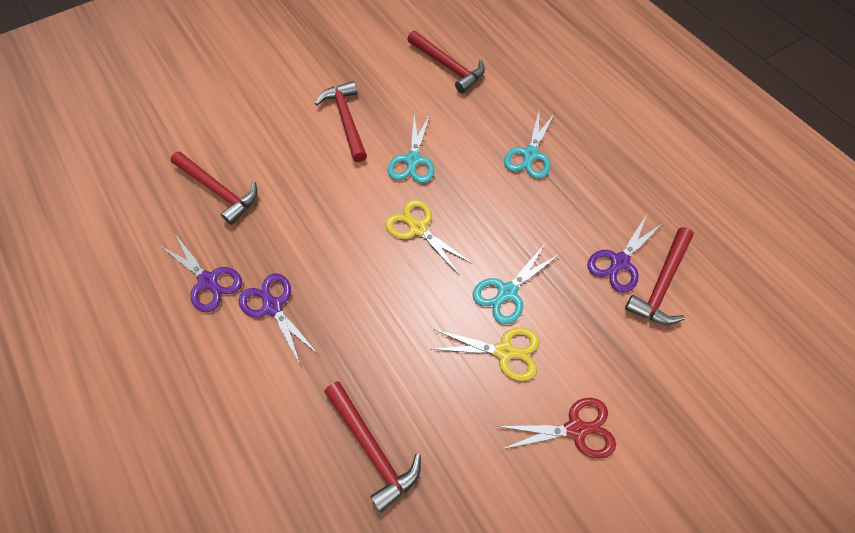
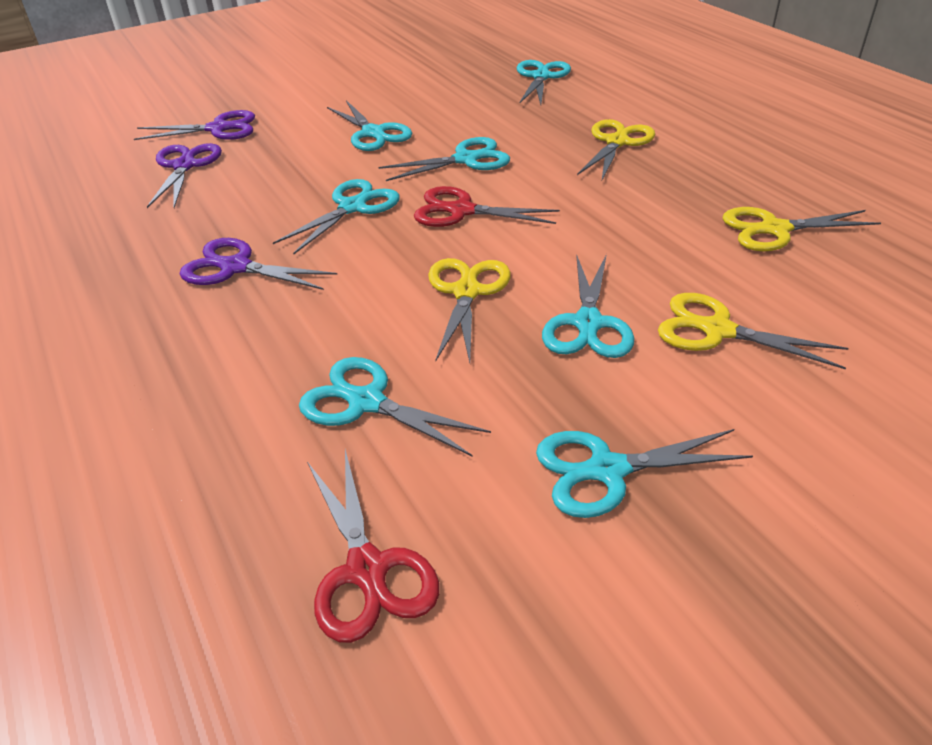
red hammer: 5 -> 0
red scissors: 1 -> 2
turquoise scissors: 3 -> 7
yellow scissors: 2 -> 4

